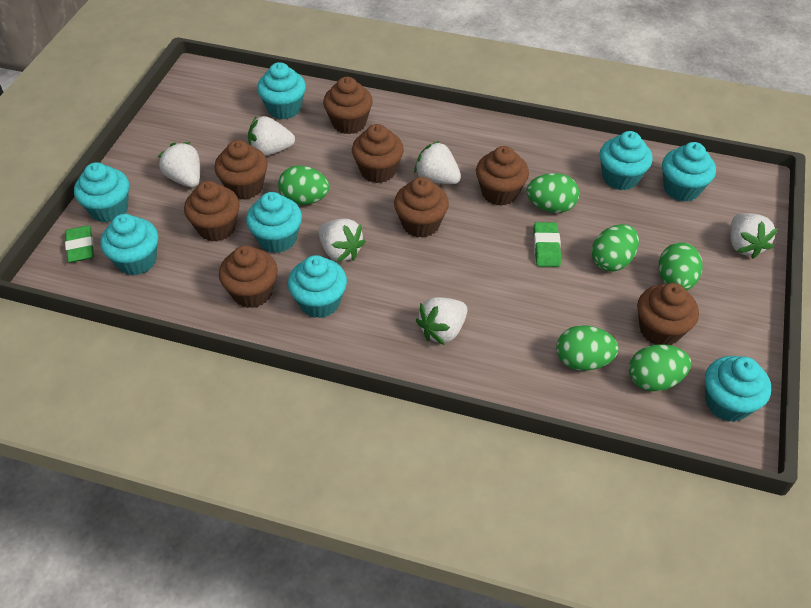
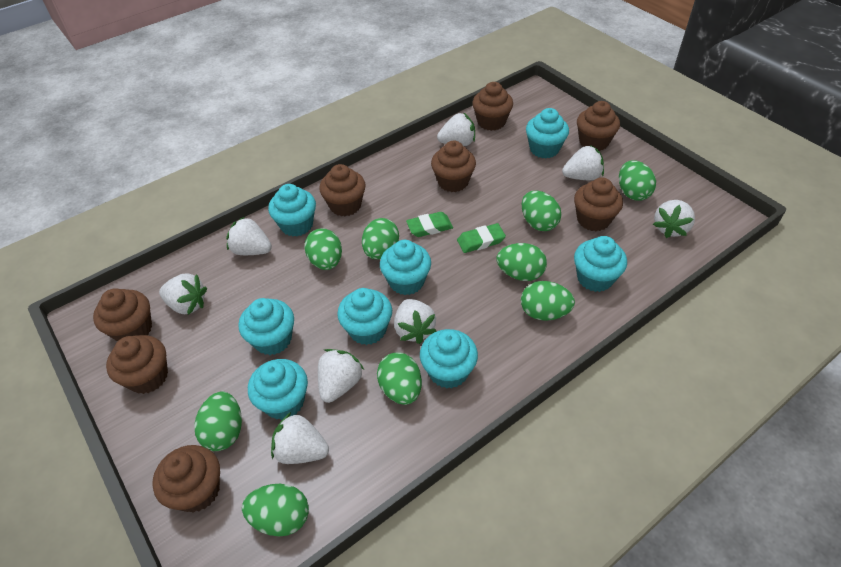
green egg: 6 -> 9
white strawberry: 6 -> 8

